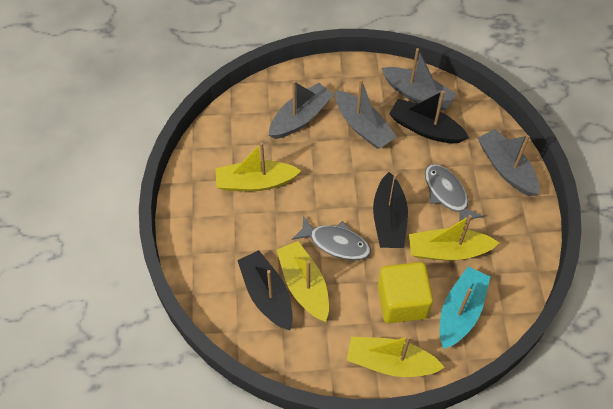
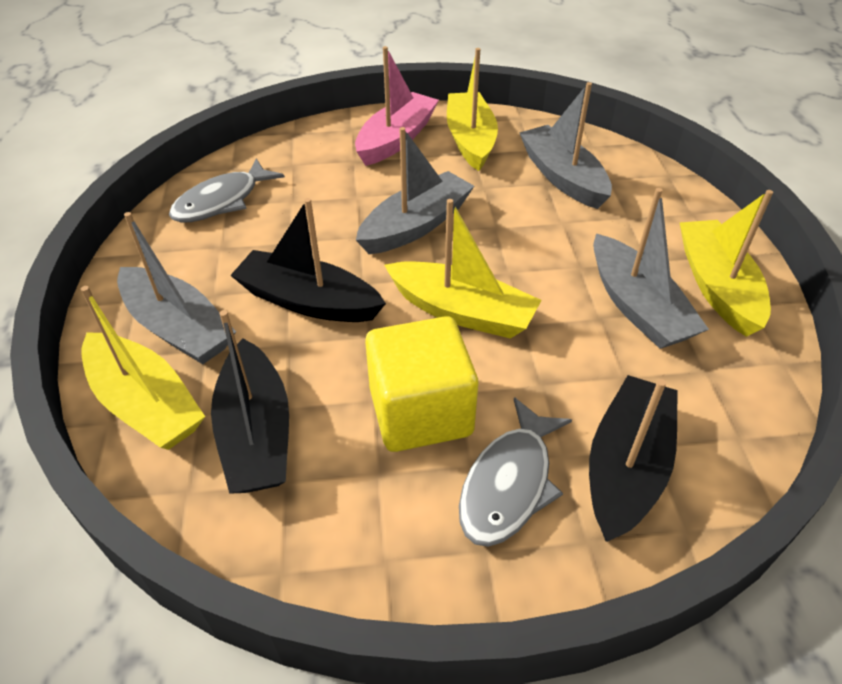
pink boat: 0 -> 1
turquoise boat: 1 -> 0

